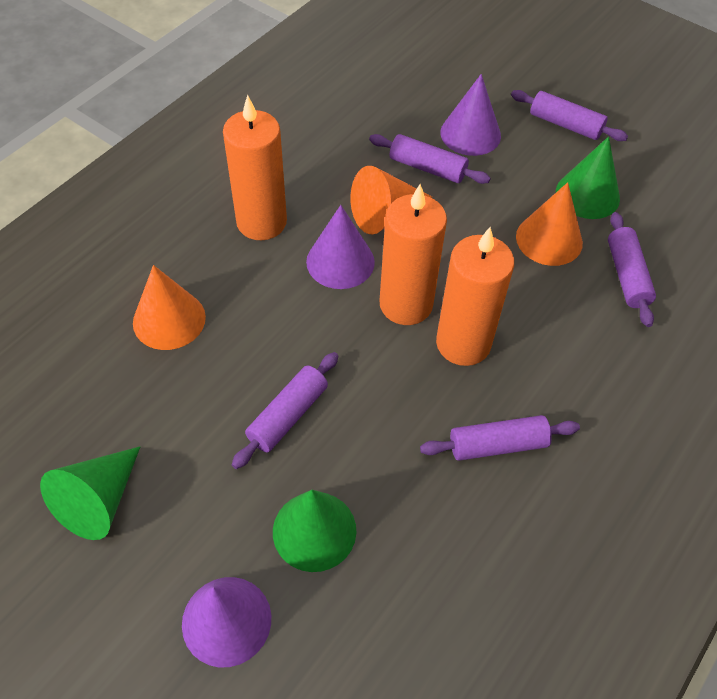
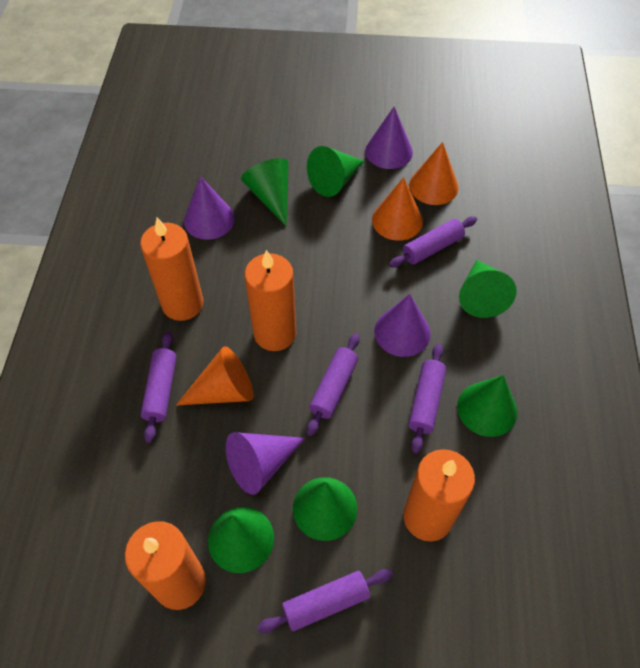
green cone: 3 -> 6
orange candle: 3 -> 4
purple cone: 3 -> 4

